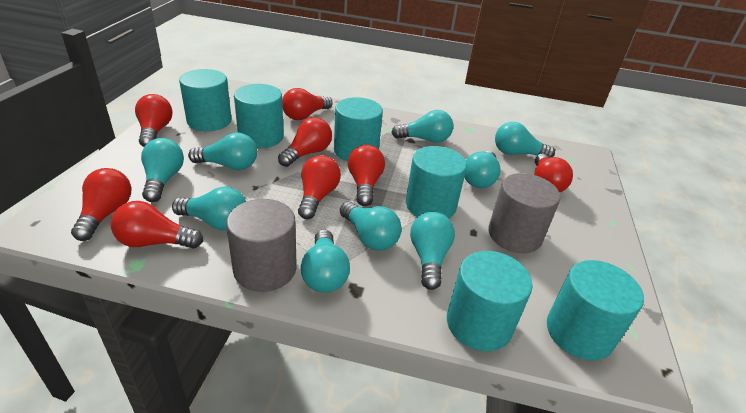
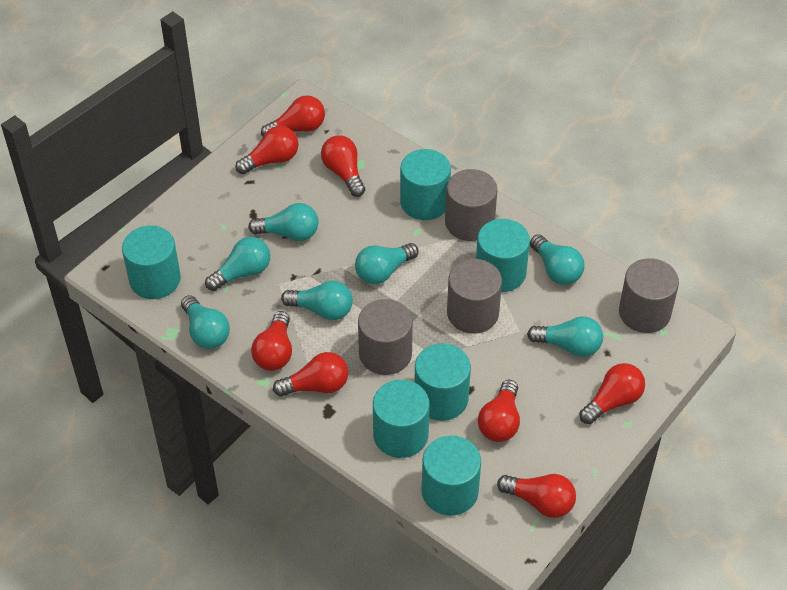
grey cylinder: 2 -> 4
turquoise light bulb: 9 -> 7

